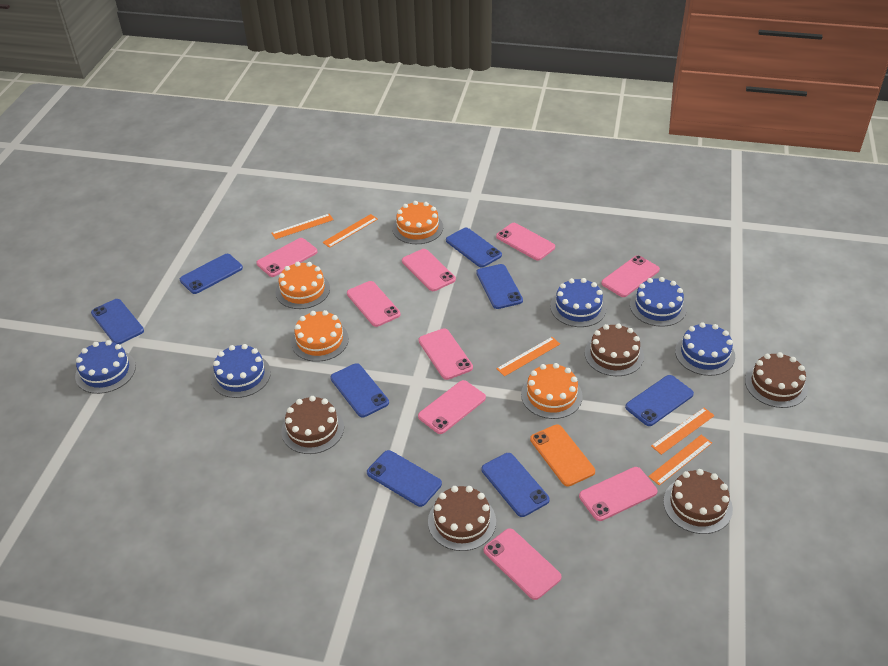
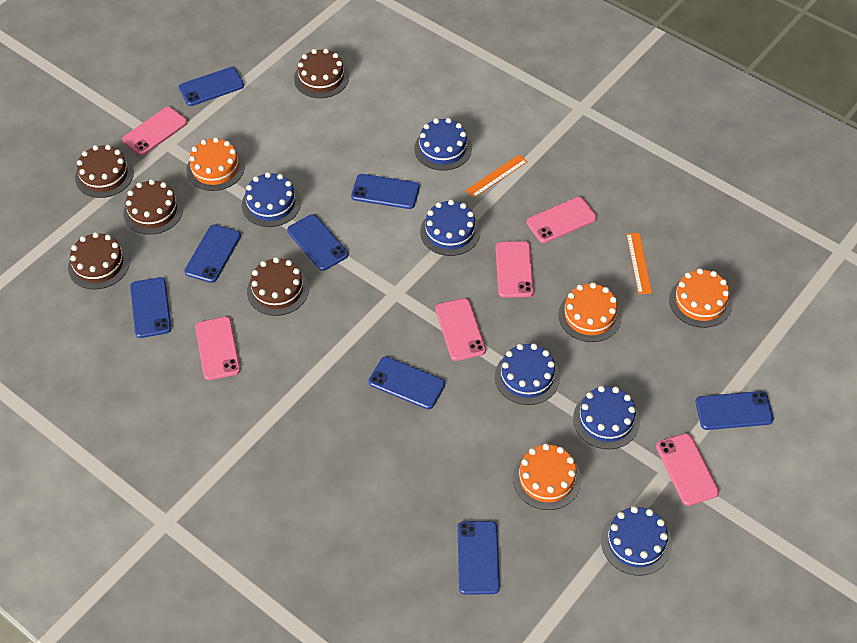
blue cake: 5 -> 6
orange phone: 1 -> 0
orange ruler: 5 -> 2
pink phone: 9 -> 6

